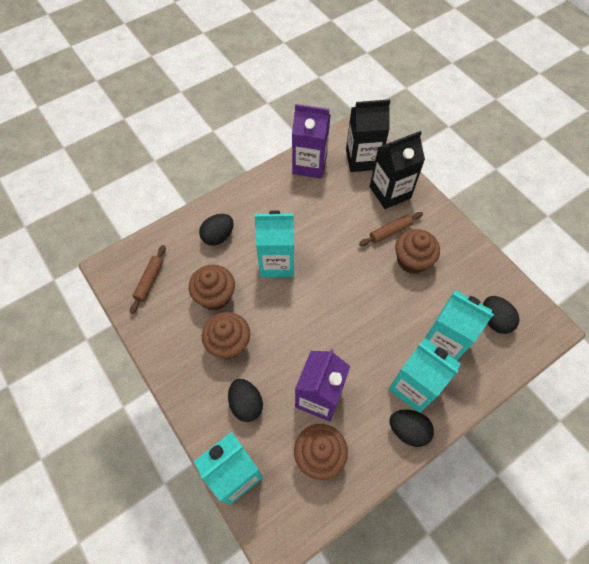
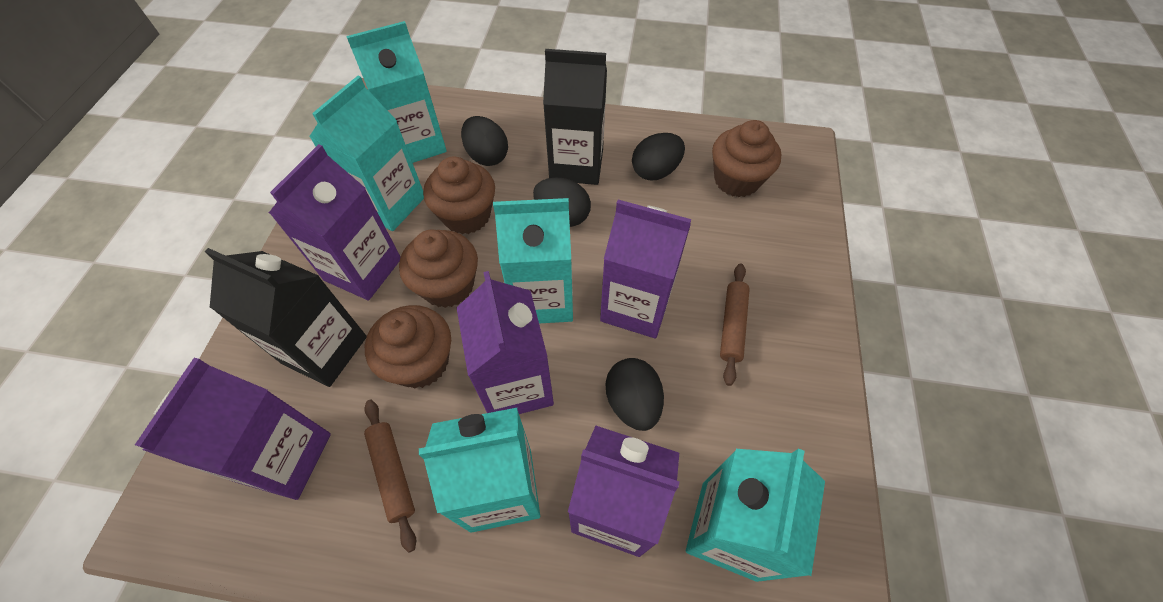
purple carton: 2 -> 5
turquoise carton: 4 -> 5

